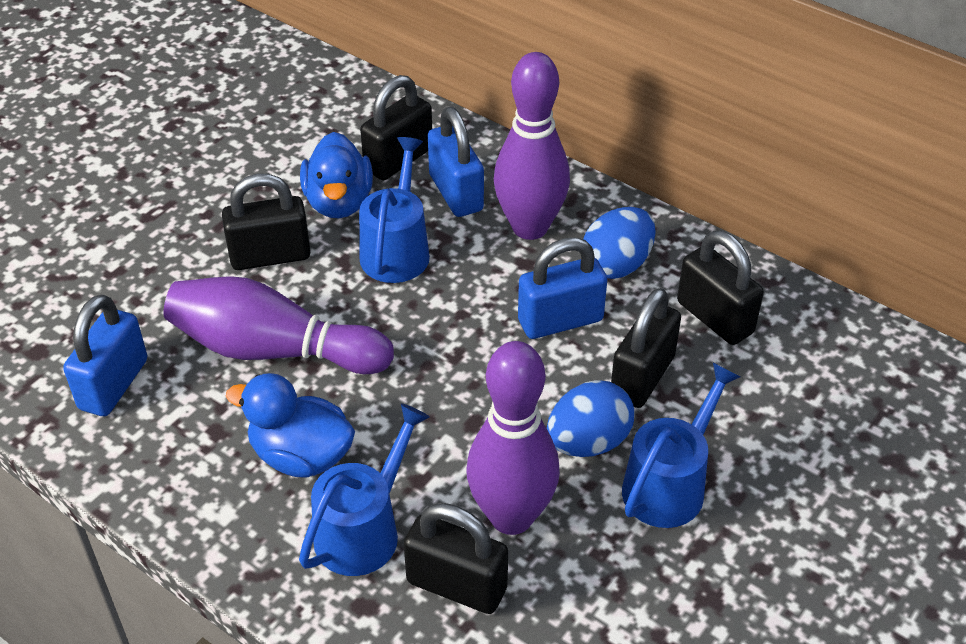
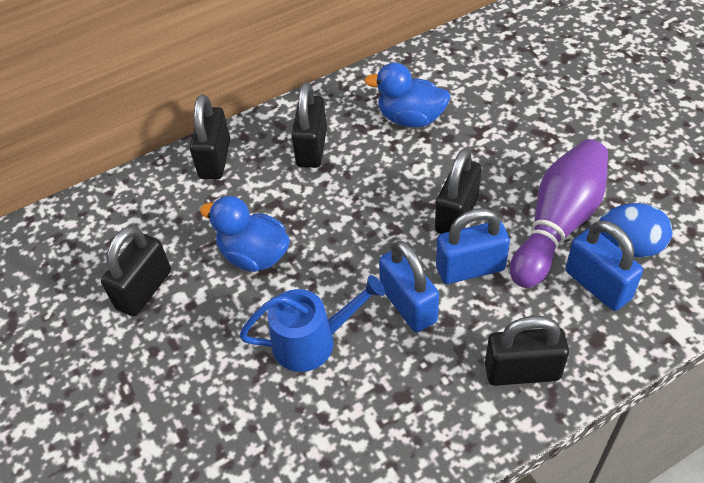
blue egg: 2 -> 1
blue watering can: 3 -> 1
purple bowling pin: 3 -> 1

